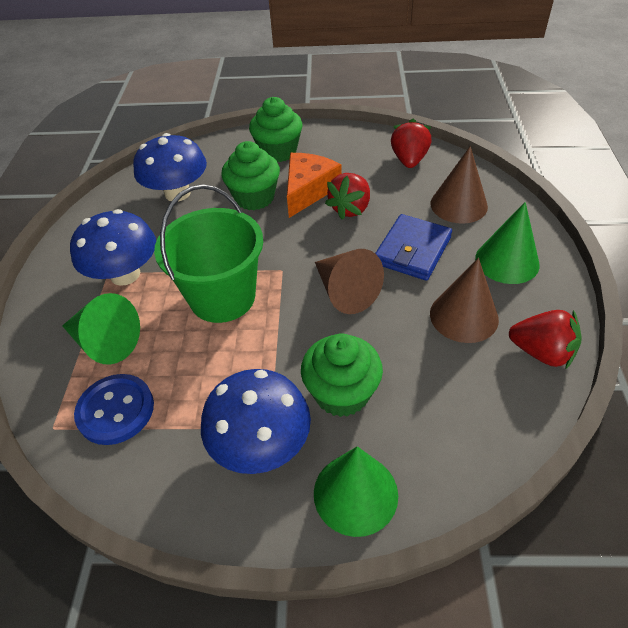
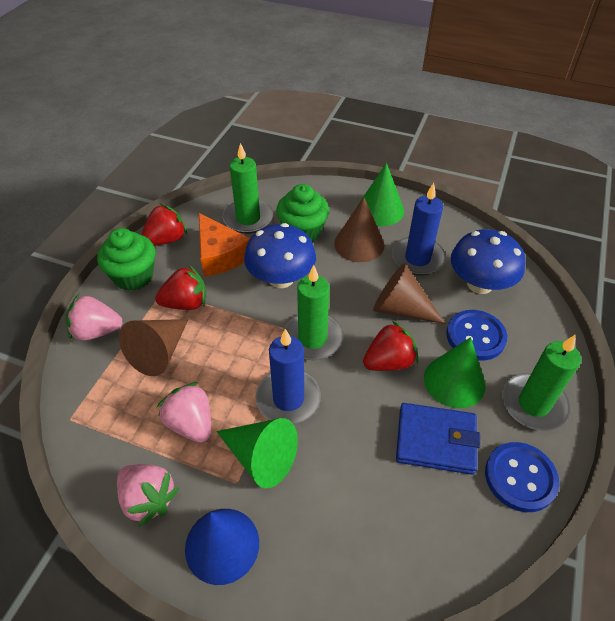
blue button: 1 -> 2
blue candle: 0 -> 2
blue cone: 0 -> 1
blue mushroom: 3 -> 2
green bucket: 1 -> 0
green candle: 0 -> 3
green cupcake: 3 -> 2
pink strawberry: 0 -> 3

